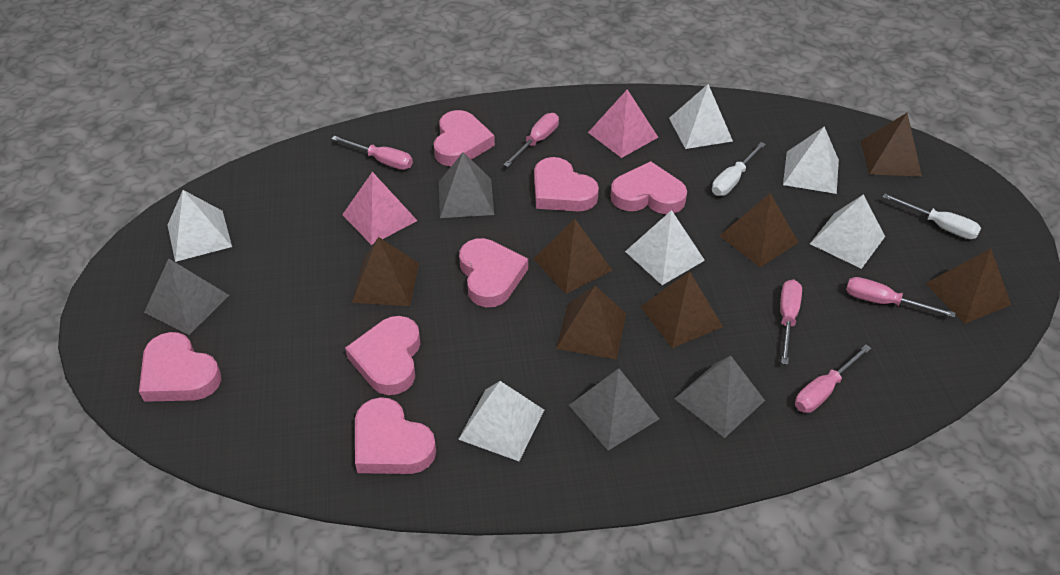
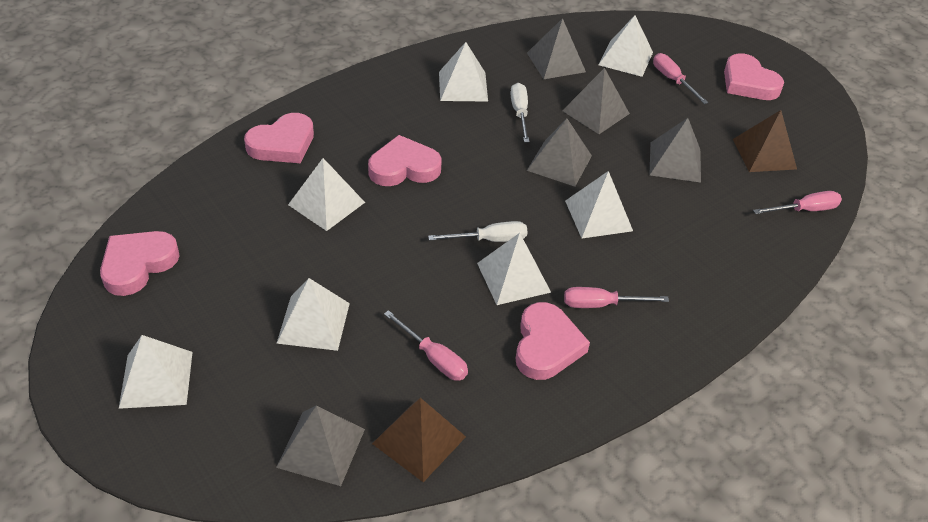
brown pyramid: 7 -> 2
grey pyramid: 4 -> 5
pink heart: 7 -> 5
pink pyramid: 2 -> 0
pink screwdriver: 5 -> 4
white pyramid: 6 -> 7

